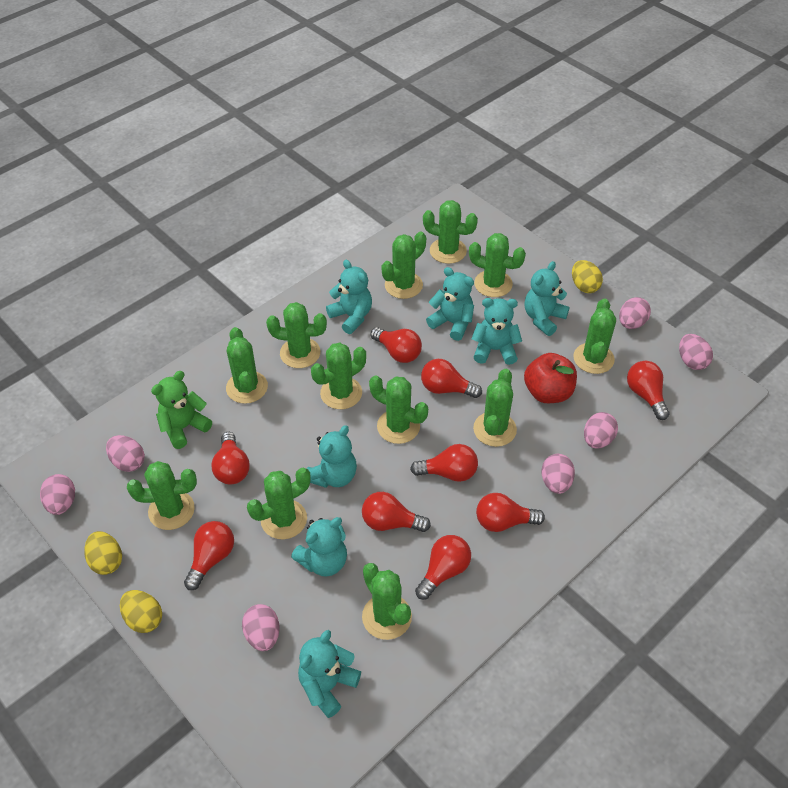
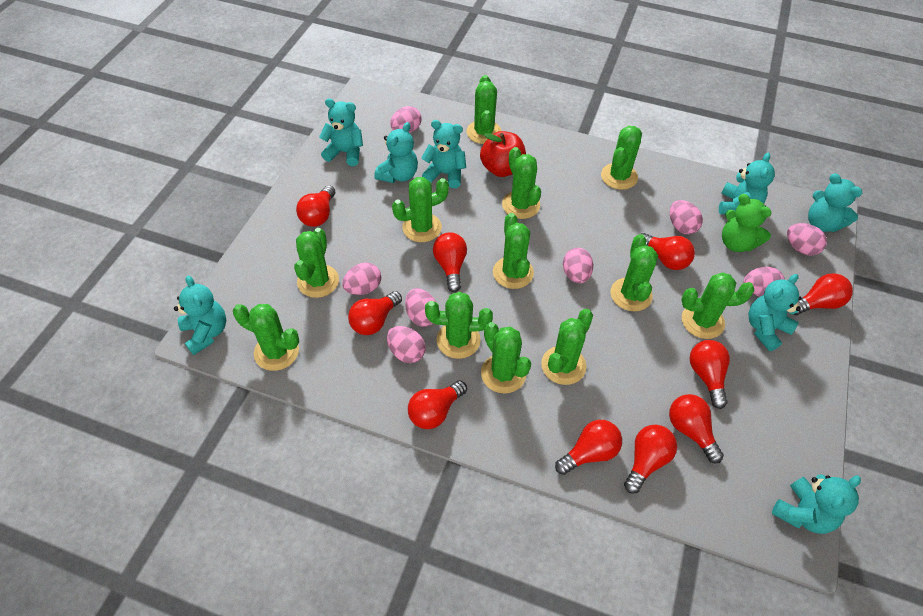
pink egg: 7 -> 8
red light bulb: 9 -> 10
turquoise teddy bear: 7 -> 8
yellow egg: 3 -> 0

